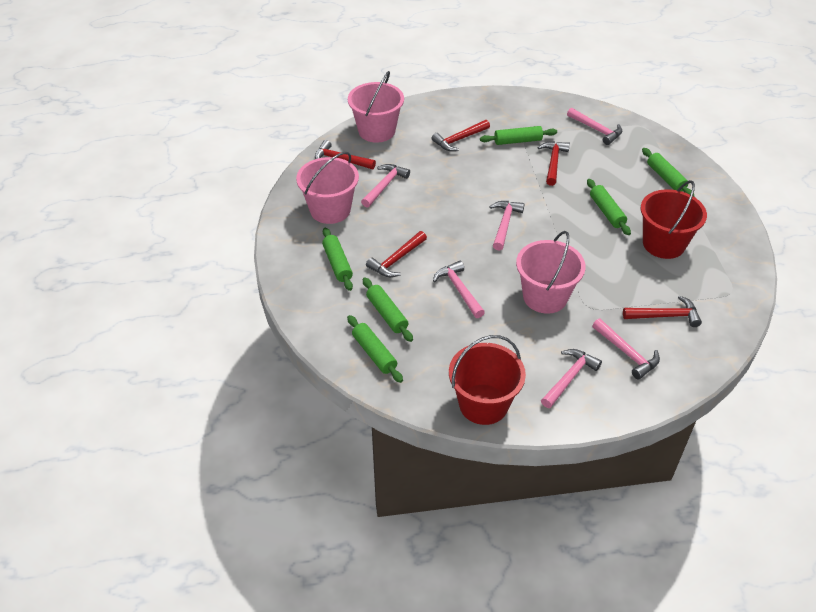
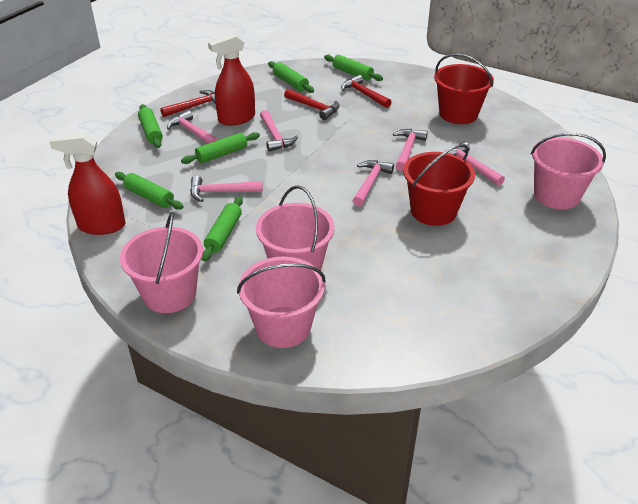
pink bucket: 3 -> 4
red hammer: 5 -> 3
red spray bottle: 0 -> 2

